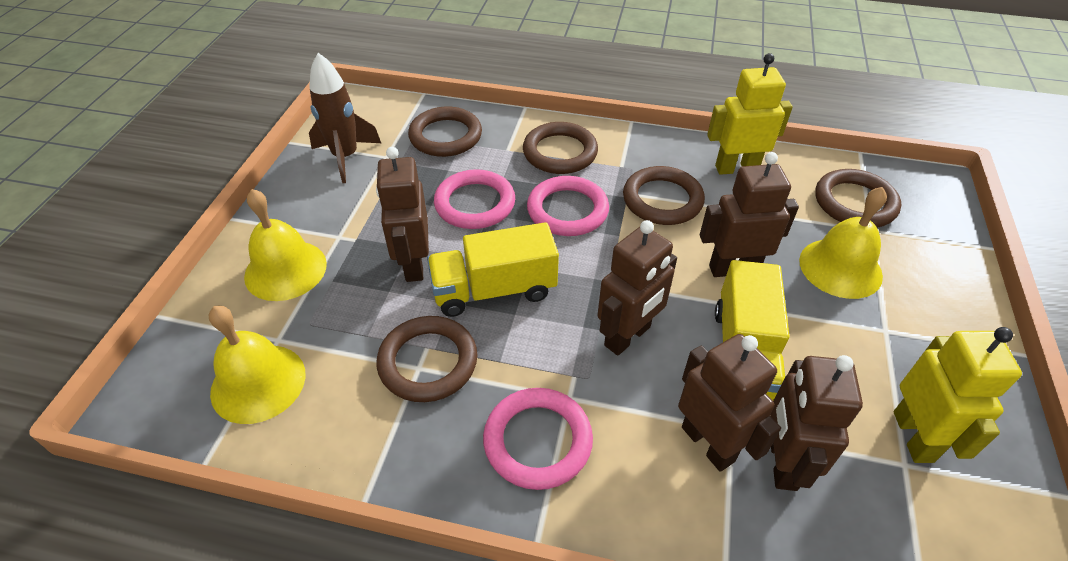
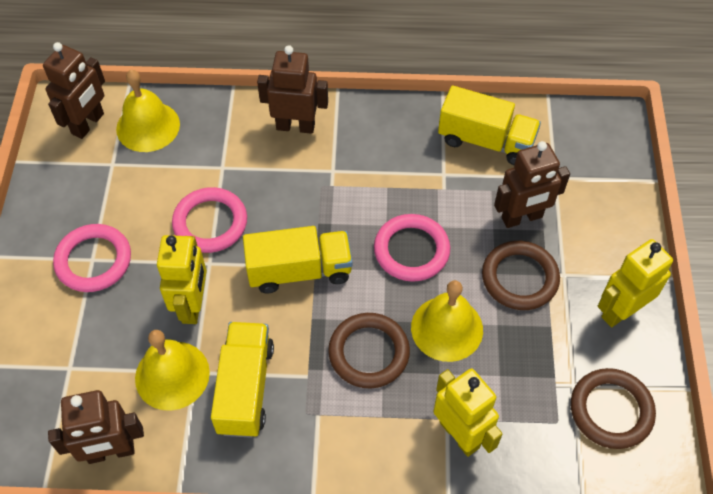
brown ring: 5 -> 3
brown robot: 5 -> 4
brown rocket: 1 -> 0
yellow robot: 2 -> 3
yellow truck: 2 -> 3

